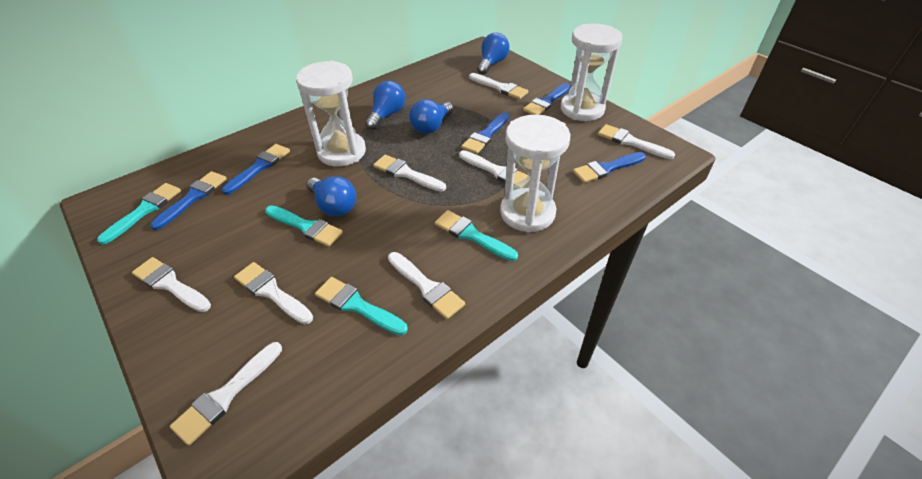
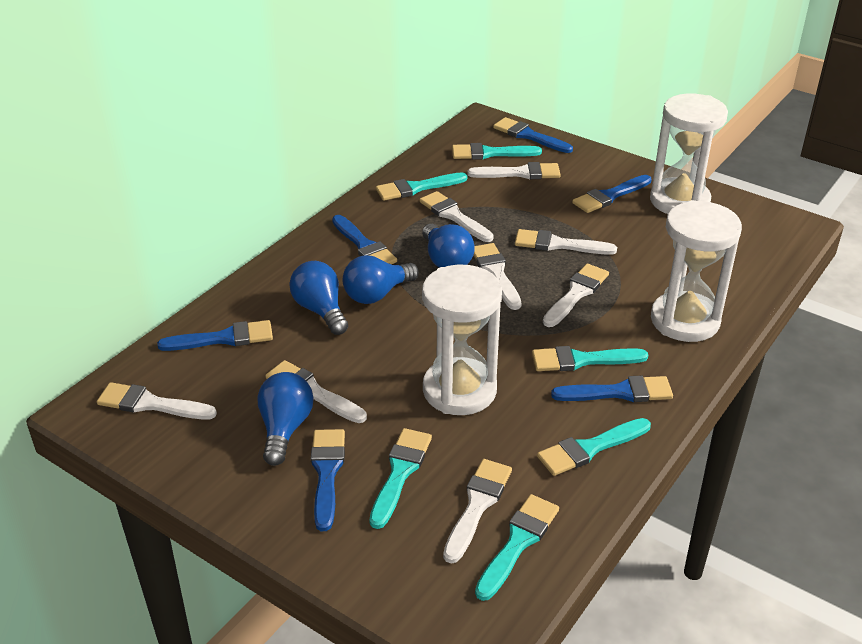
blue brush: 5 -> 6
turquoise brush: 4 -> 6

